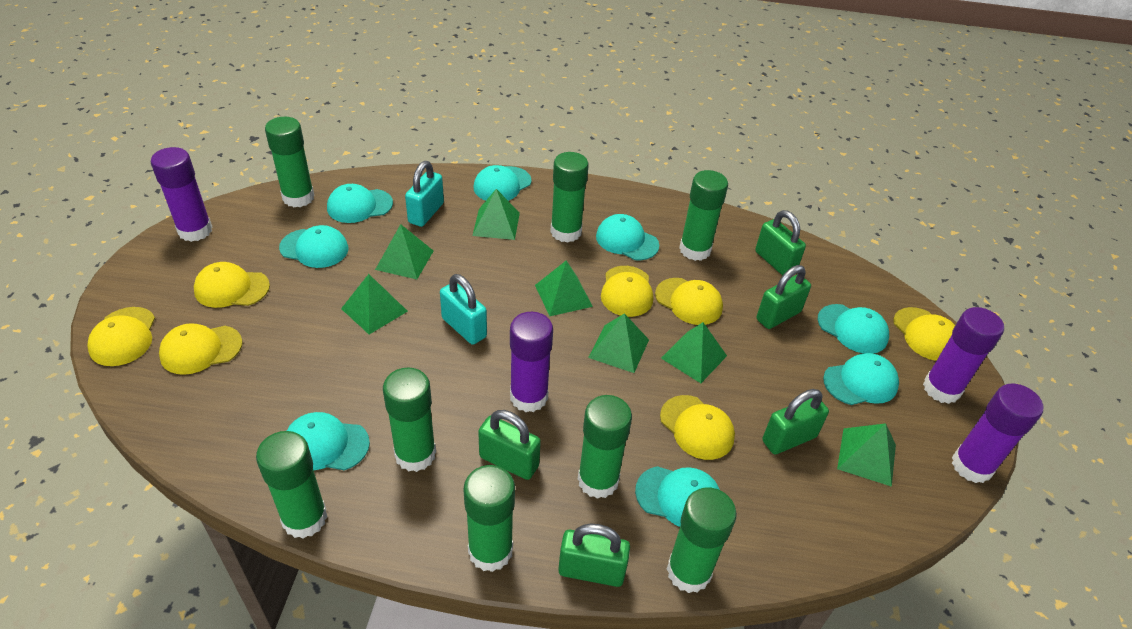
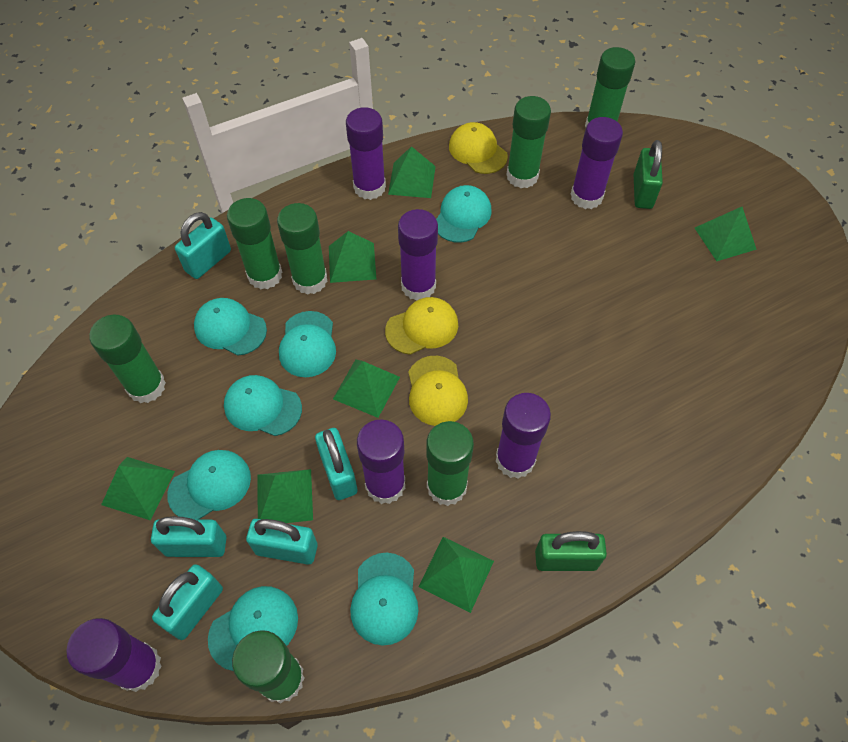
green glue stick: 8 -> 7
green padlock: 5 -> 2
purple glue stick: 4 -> 6
turquoise cap: 8 -> 7
turquoise padlock: 2 -> 5
yellow cap: 7 -> 3

